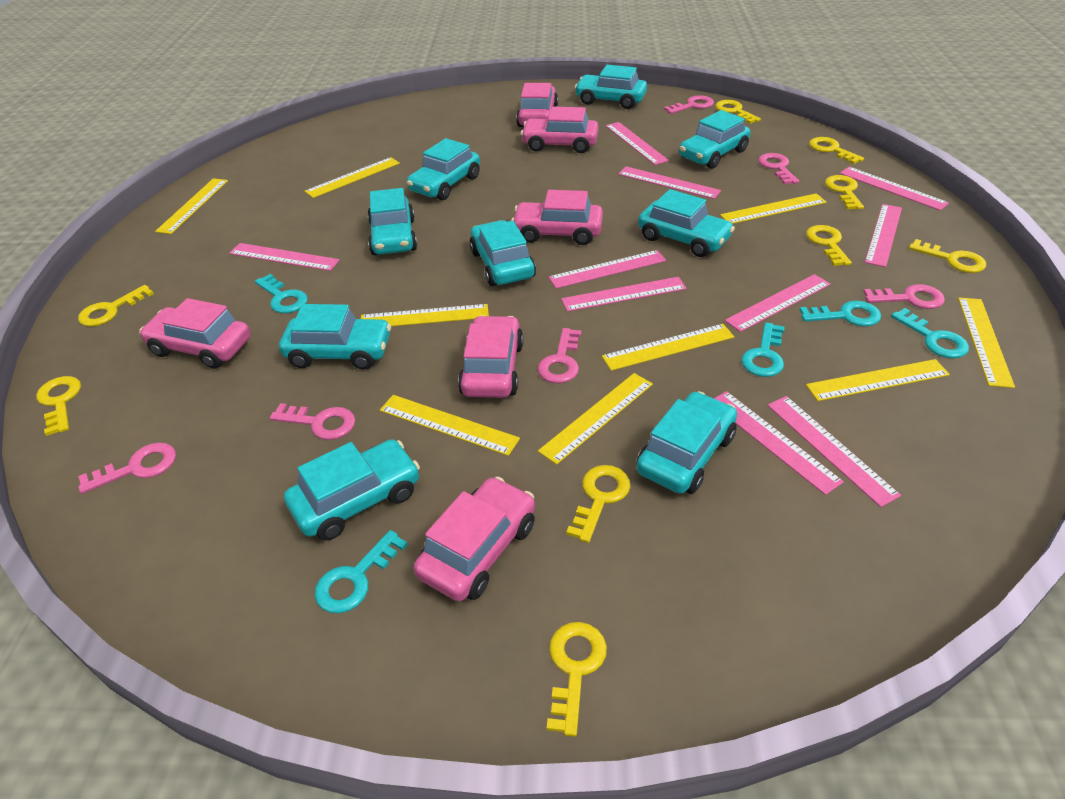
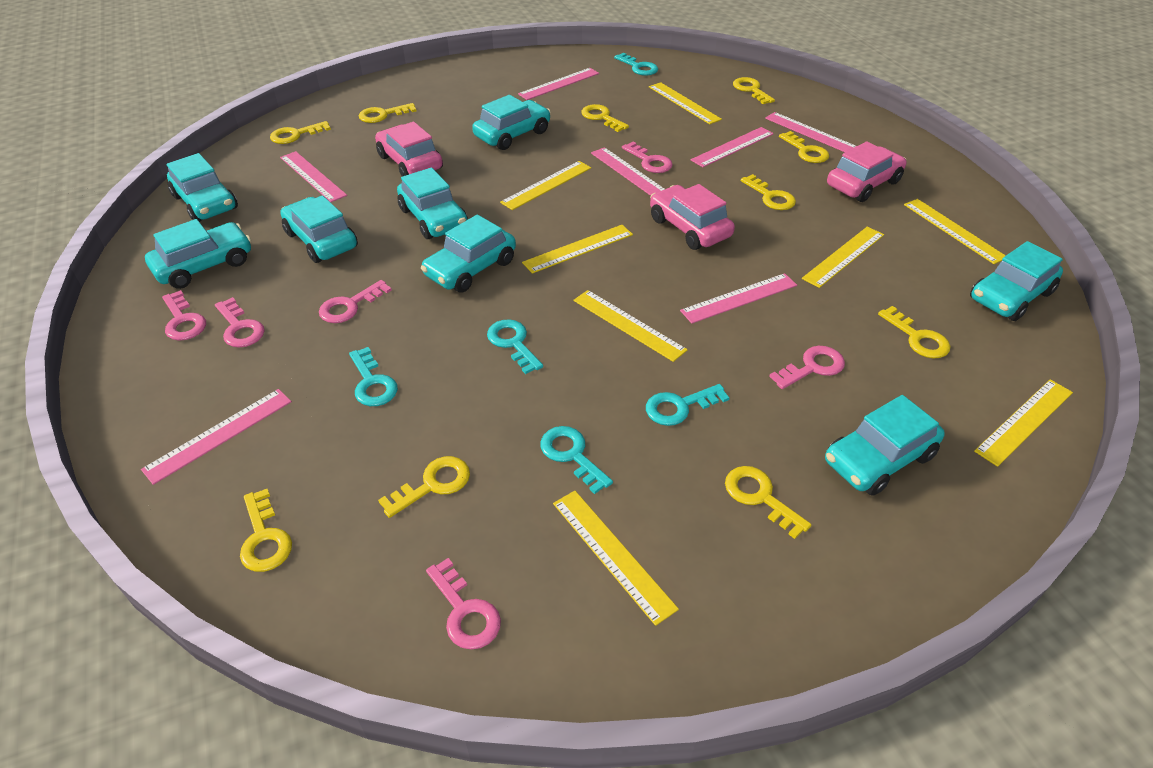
pink car: 6 -> 3
pink ruler: 10 -> 7
turquoise car: 9 -> 8
yellow key: 9 -> 10
yellow ruler: 9 -> 8

